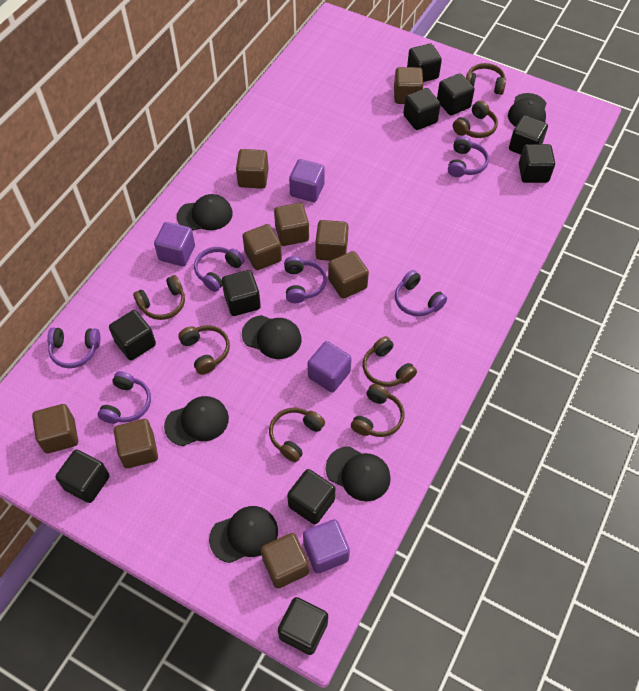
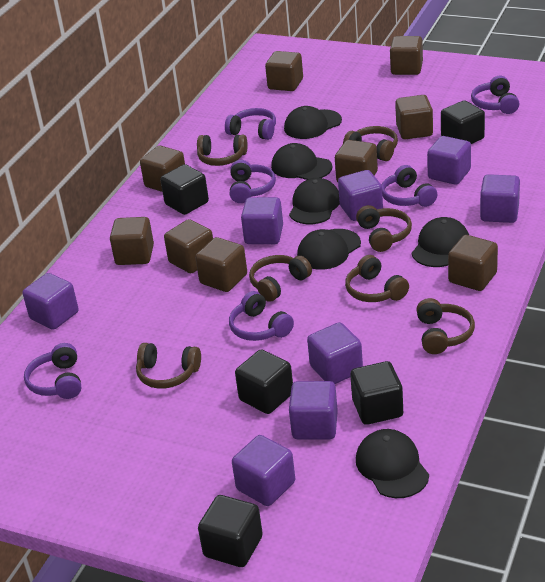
black cube: 10 -> 5
purple cube: 4 -> 8

